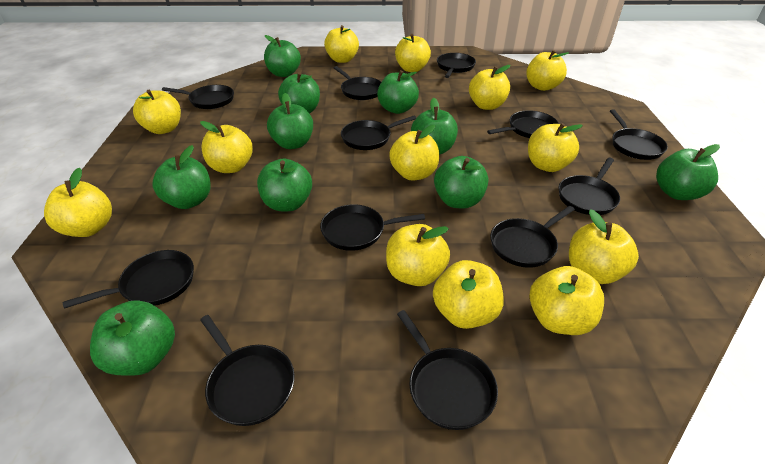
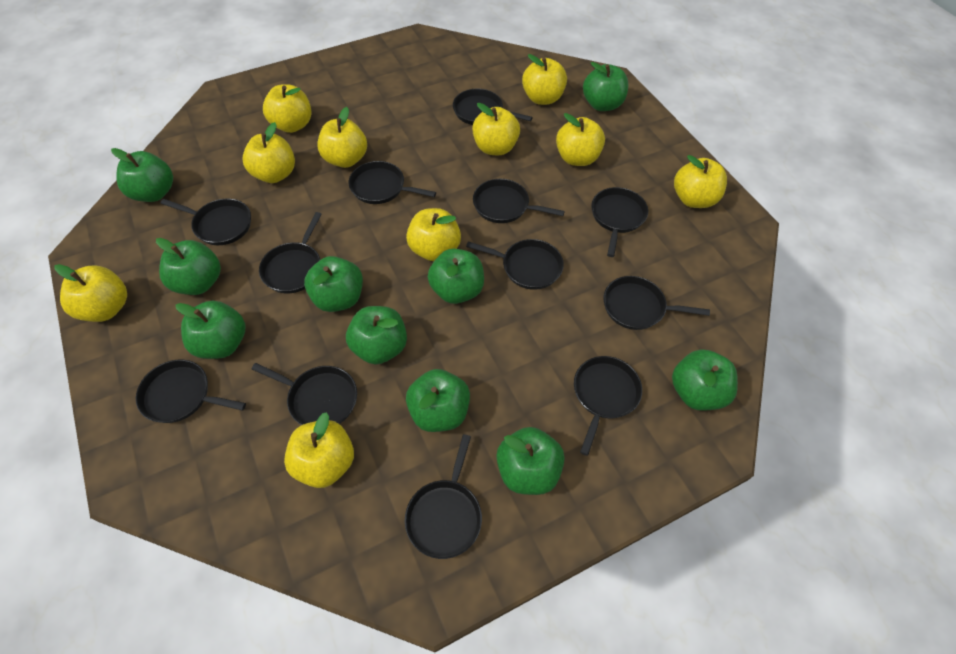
yellow apple: 13 -> 10

